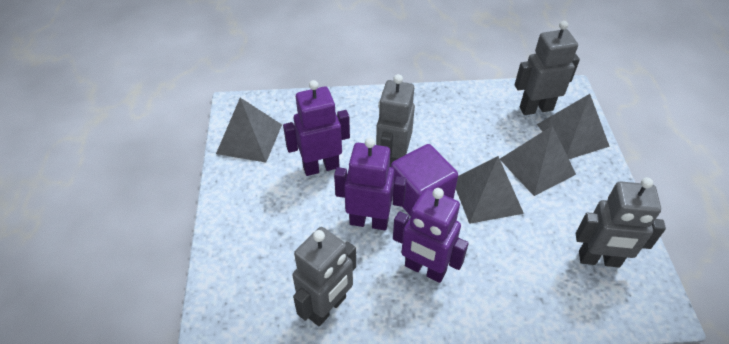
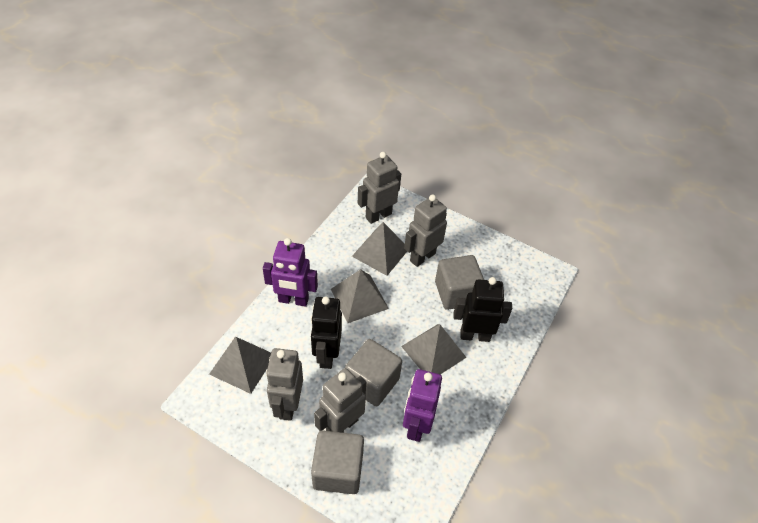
black robot: 0 -> 2
grey cube: 0 -> 3
purple cube: 1 -> 0
purple robot: 3 -> 2

